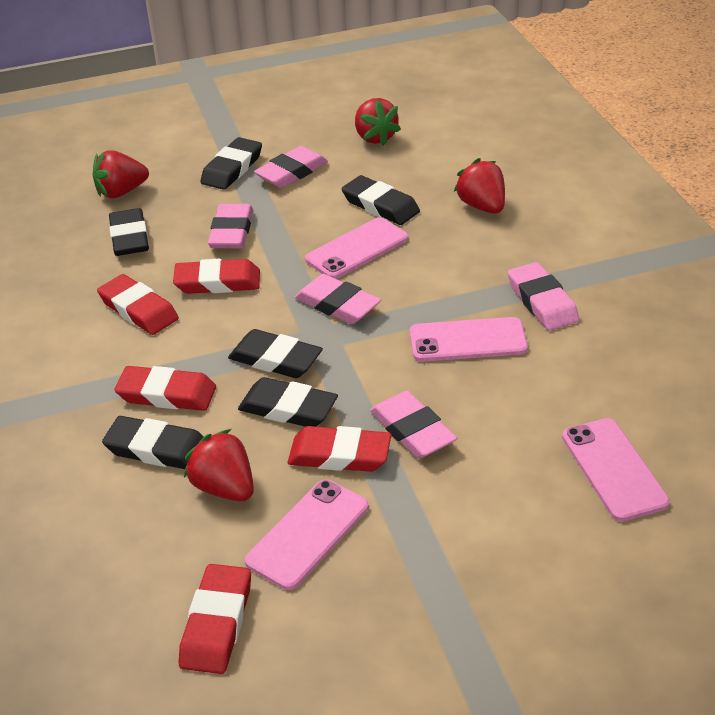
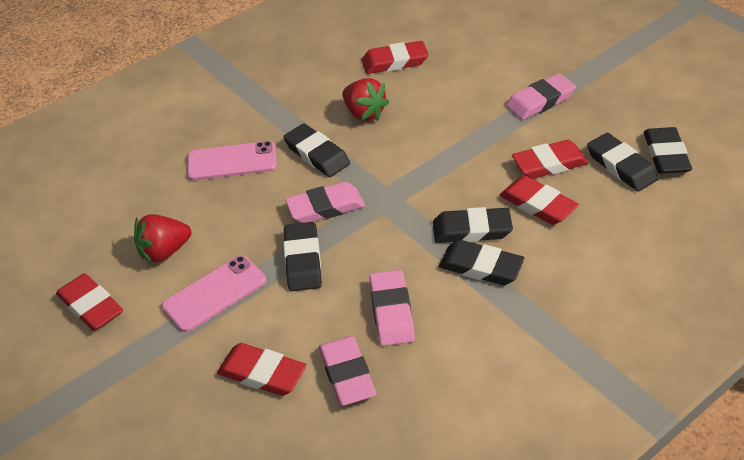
pink eraser: 5 -> 4
pink phone: 4 -> 2
red strawberry: 4 -> 2

